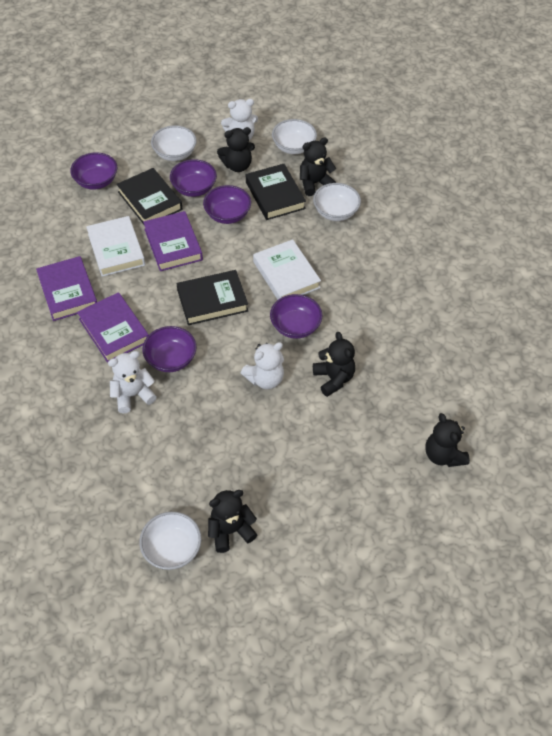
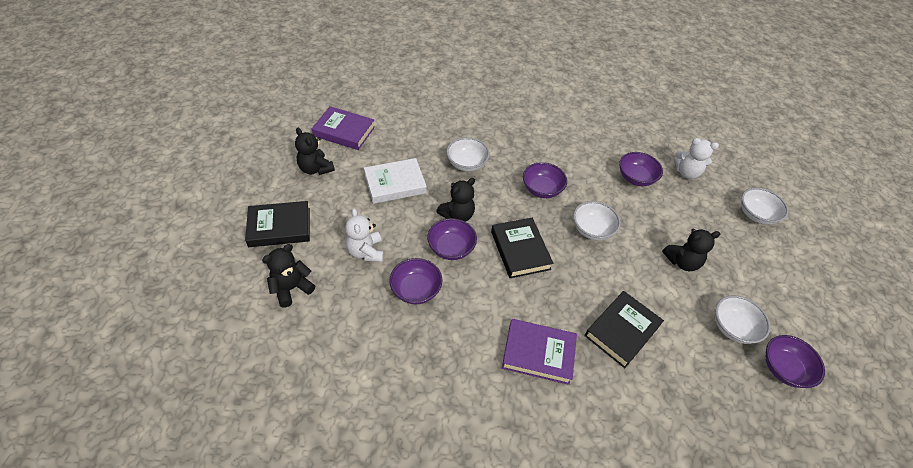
black teddy bear: 5 -> 4
purple book: 3 -> 2
white book: 2 -> 1
white teddy bear: 3 -> 2

